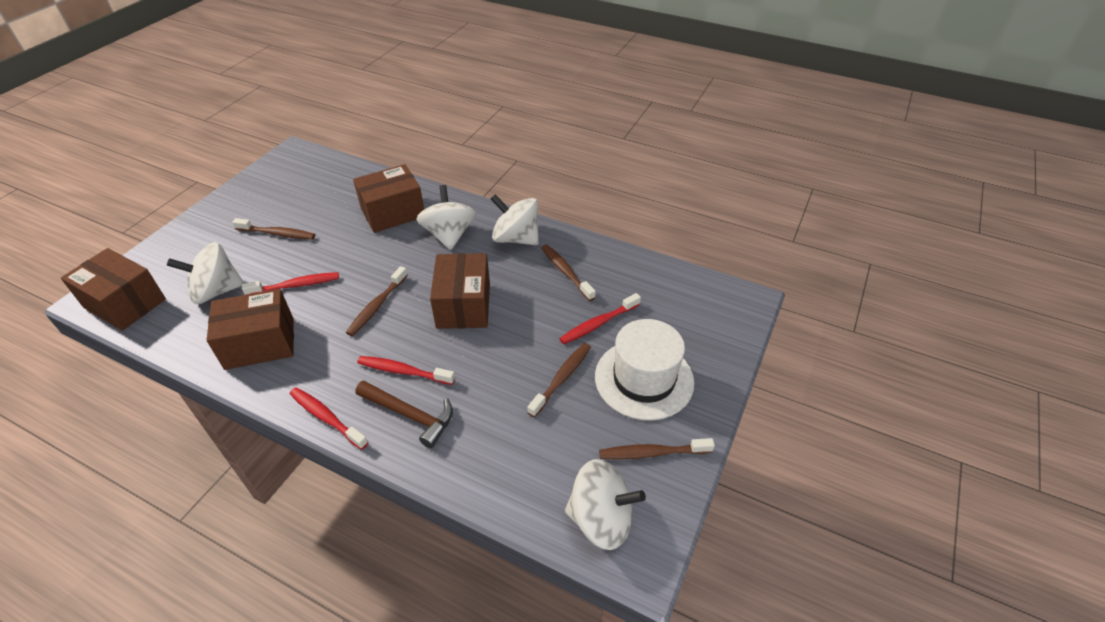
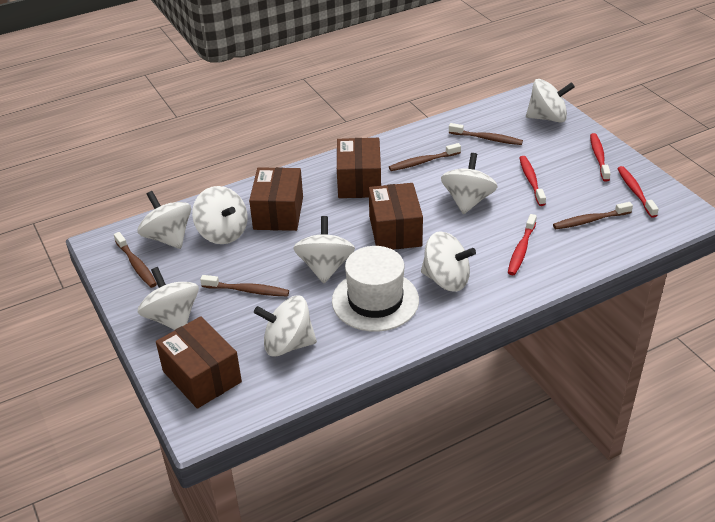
brown hammer: 1 -> 0
white spinning top: 4 -> 8

